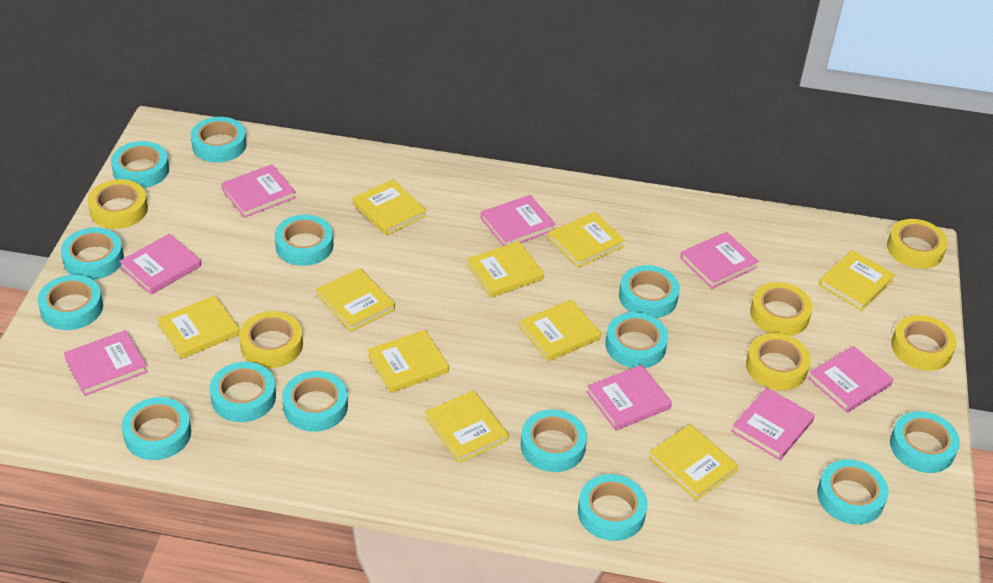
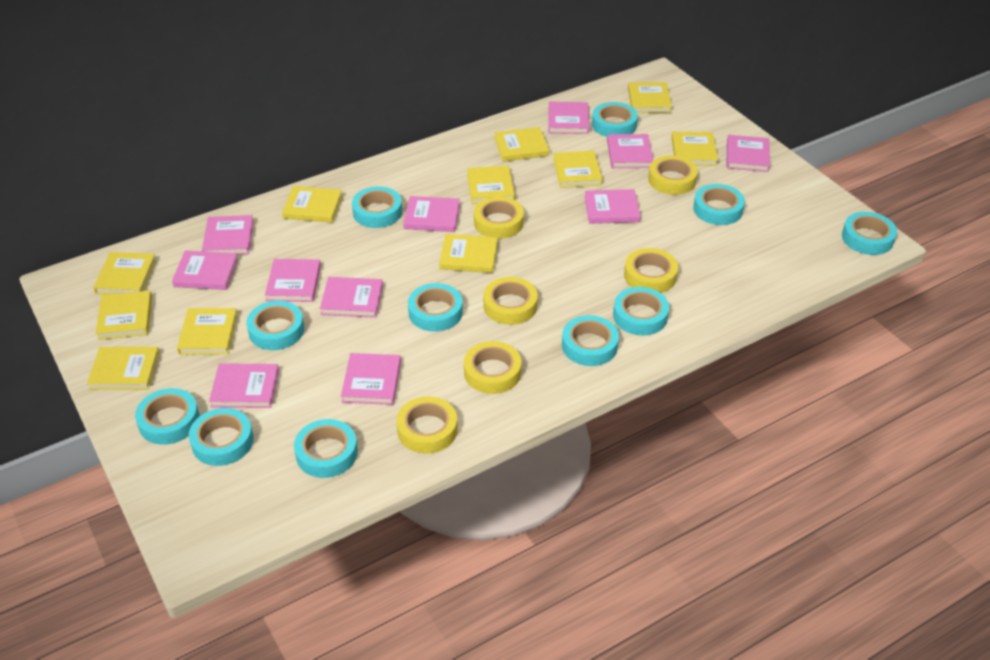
pink book: 8 -> 11
turquoise tape: 14 -> 11
yellow book: 10 -> 11

